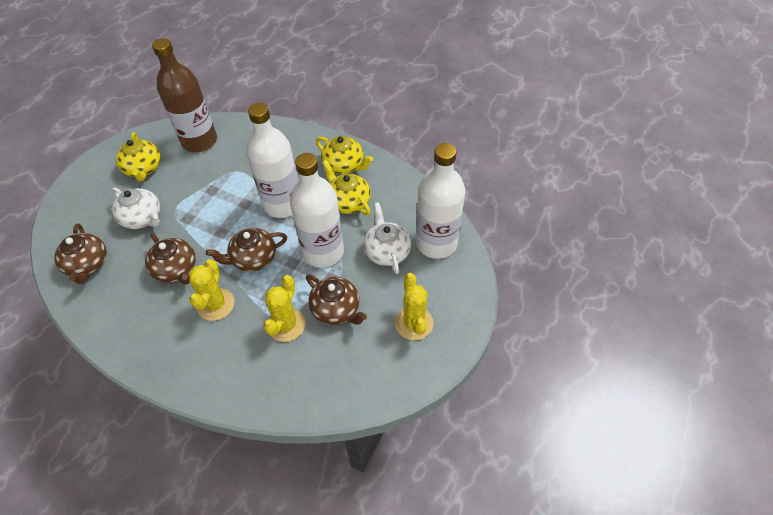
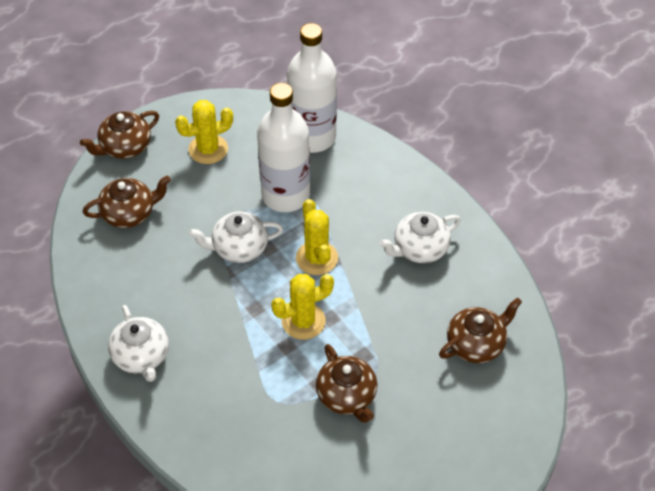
brown bottle: 1 -> 0
white bottle: 3 -> 2
white teapot: 2 -> 3
yellow teapot: 3 -> 0

